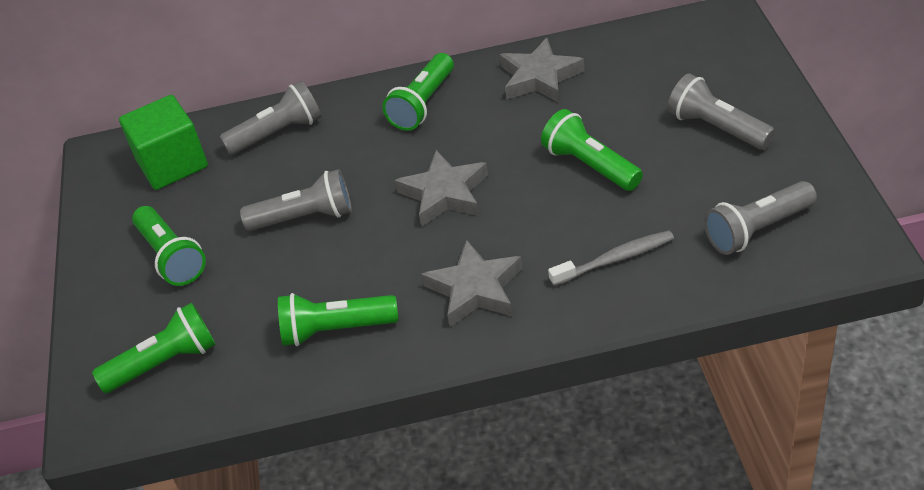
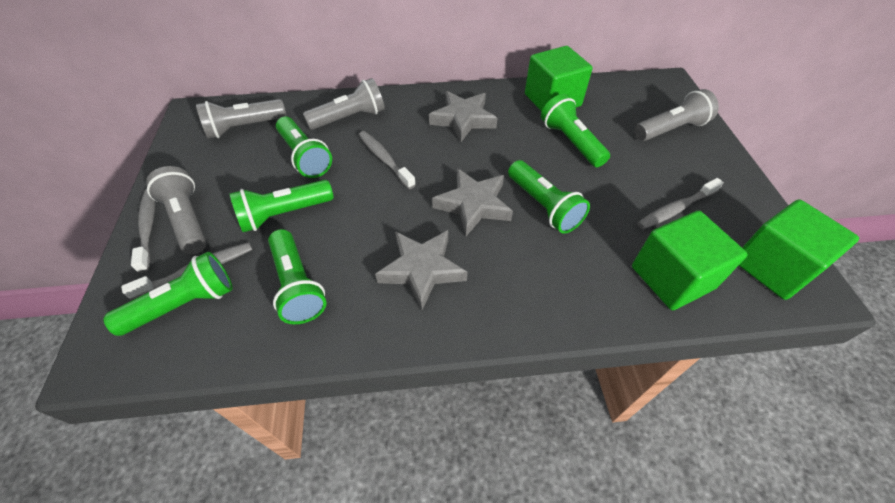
green cube: 1 -> 3
green flashlight: 5 -> 6
grey toothbrush: 1 -> 4

